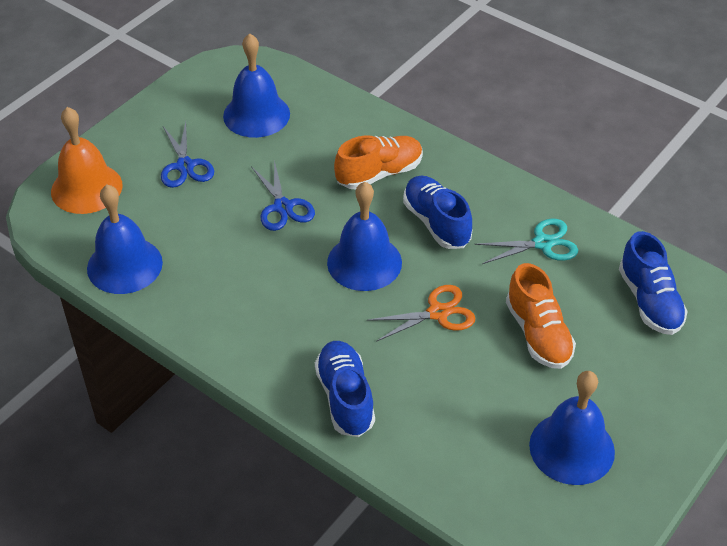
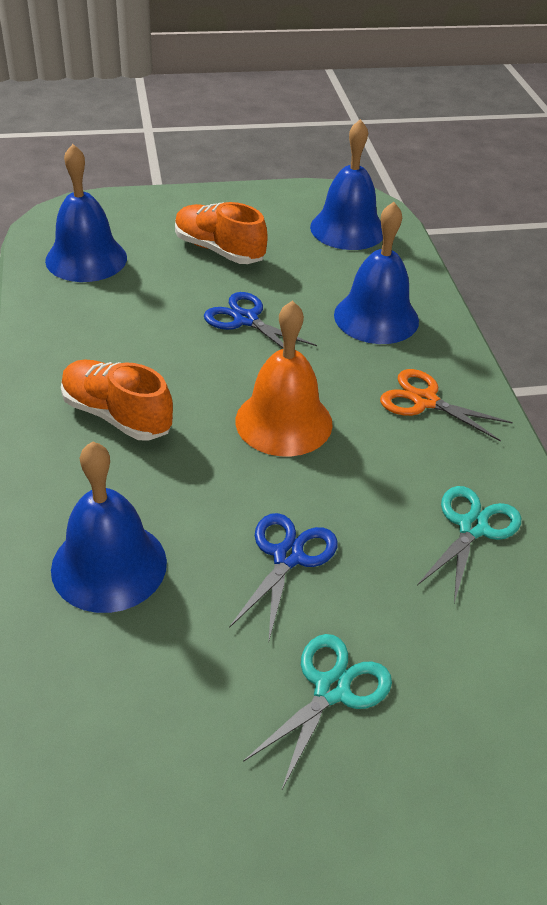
blue shoe: 3 -> 0
turquoise scissors: 1 -> 2

